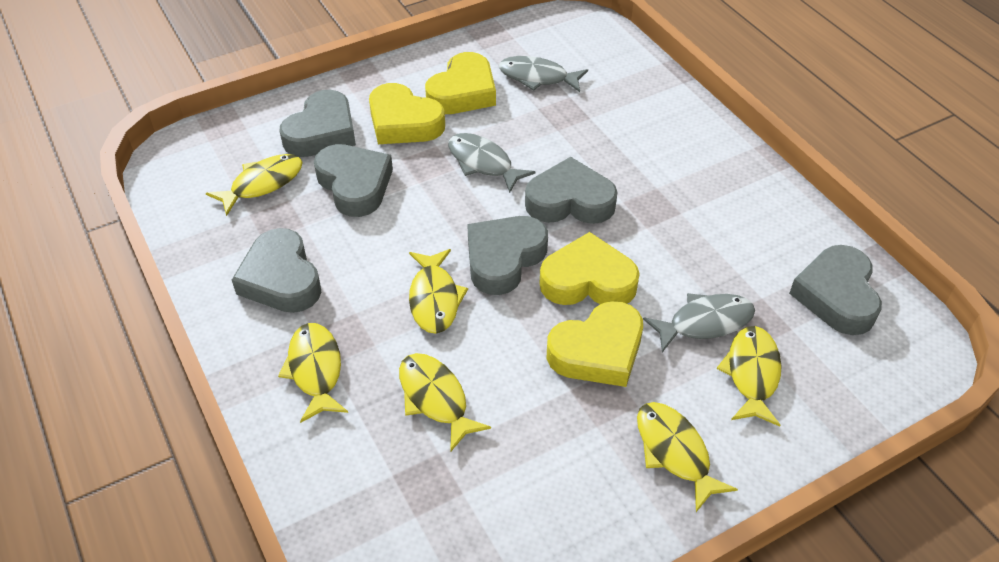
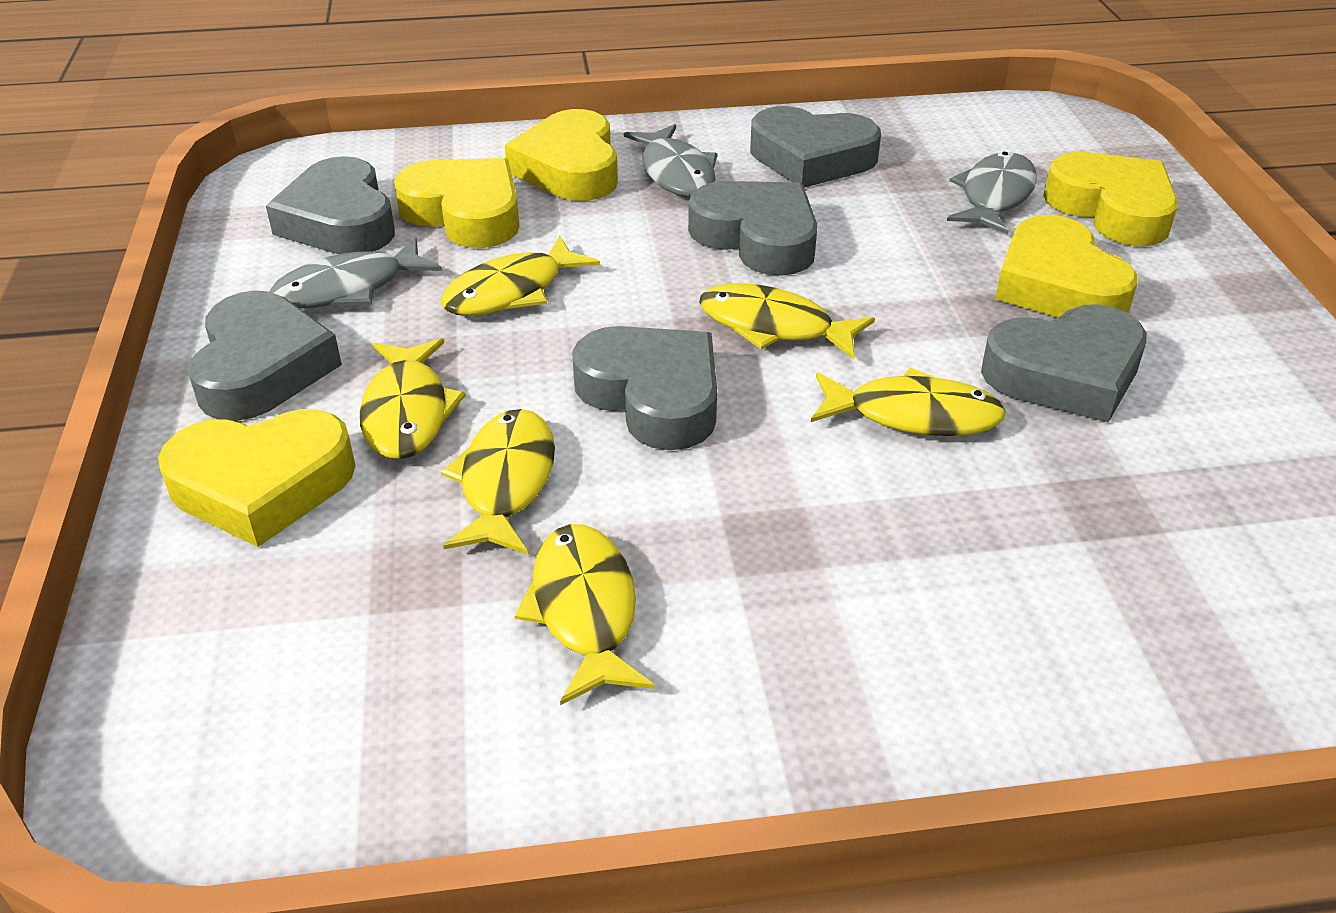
yellow heart: 4 -> 5

